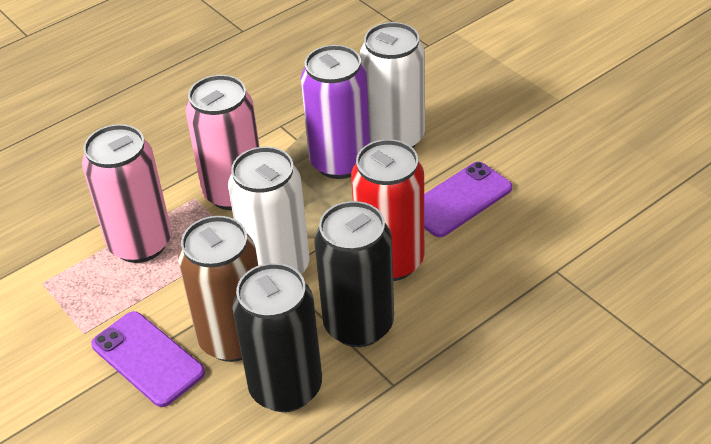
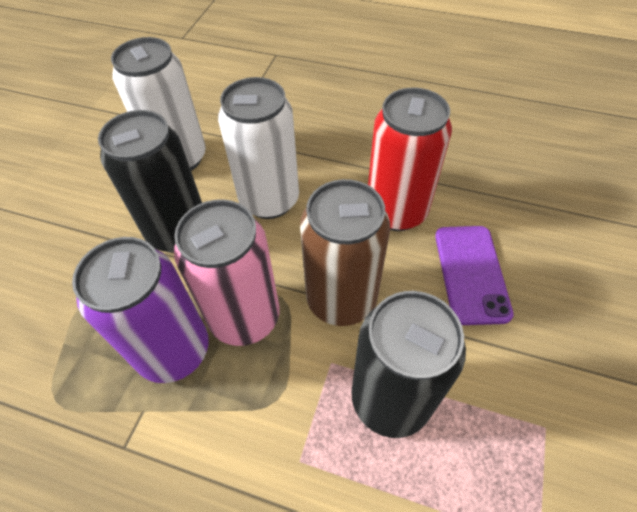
pink can: 2 -> 1
purple phone: 2 -> 1

